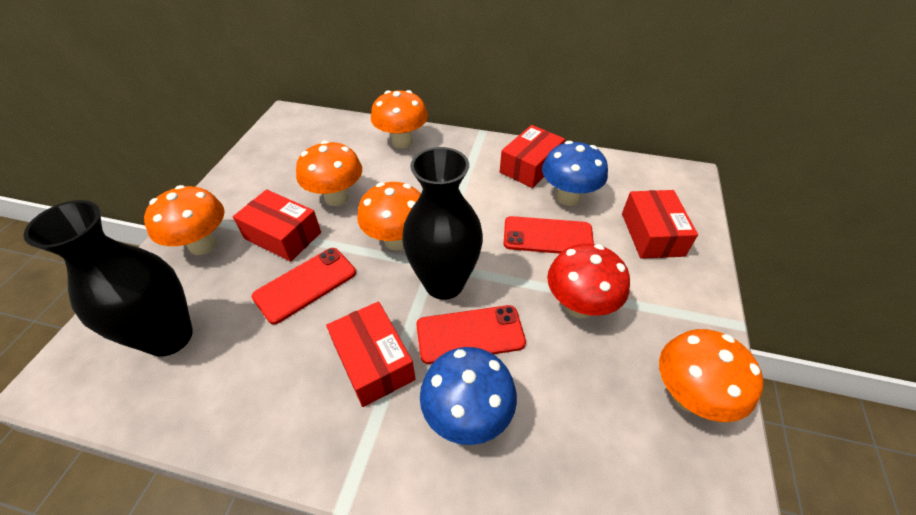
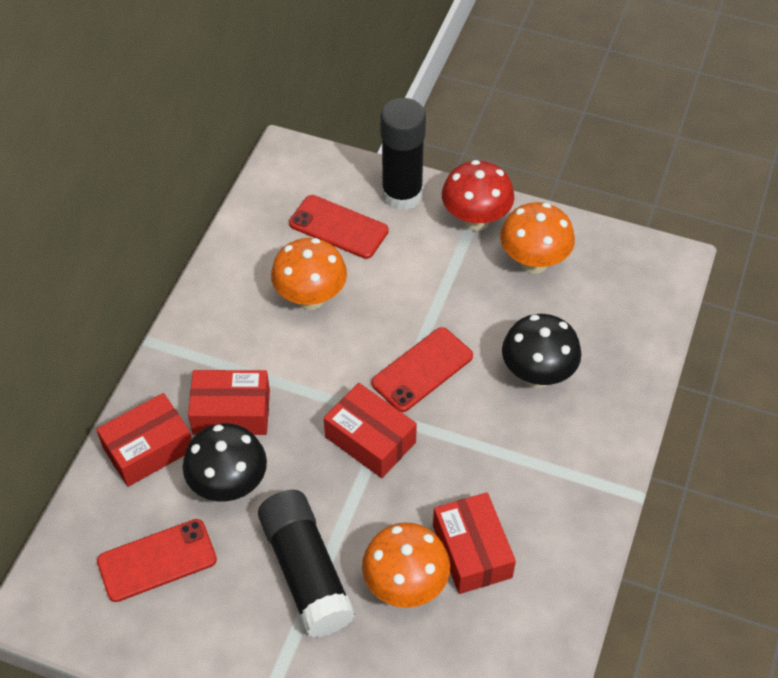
black glue stick: 0 -> 2
black mushroom: 0 -> 2
black vase: 2 -> 0
blue mushroom: 2 -> 0
orange mushroom: 5 -> 3

